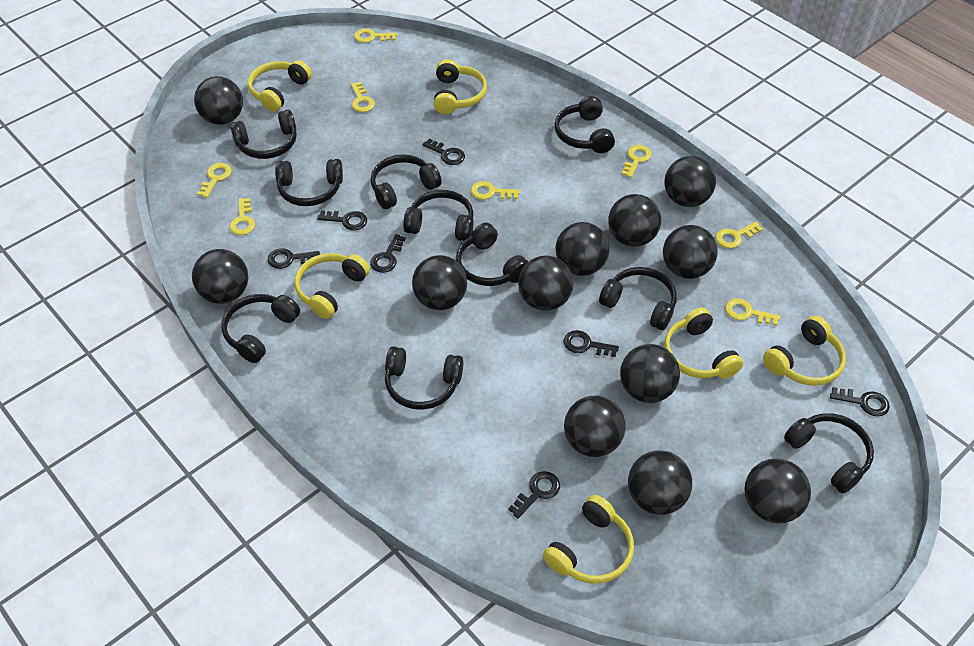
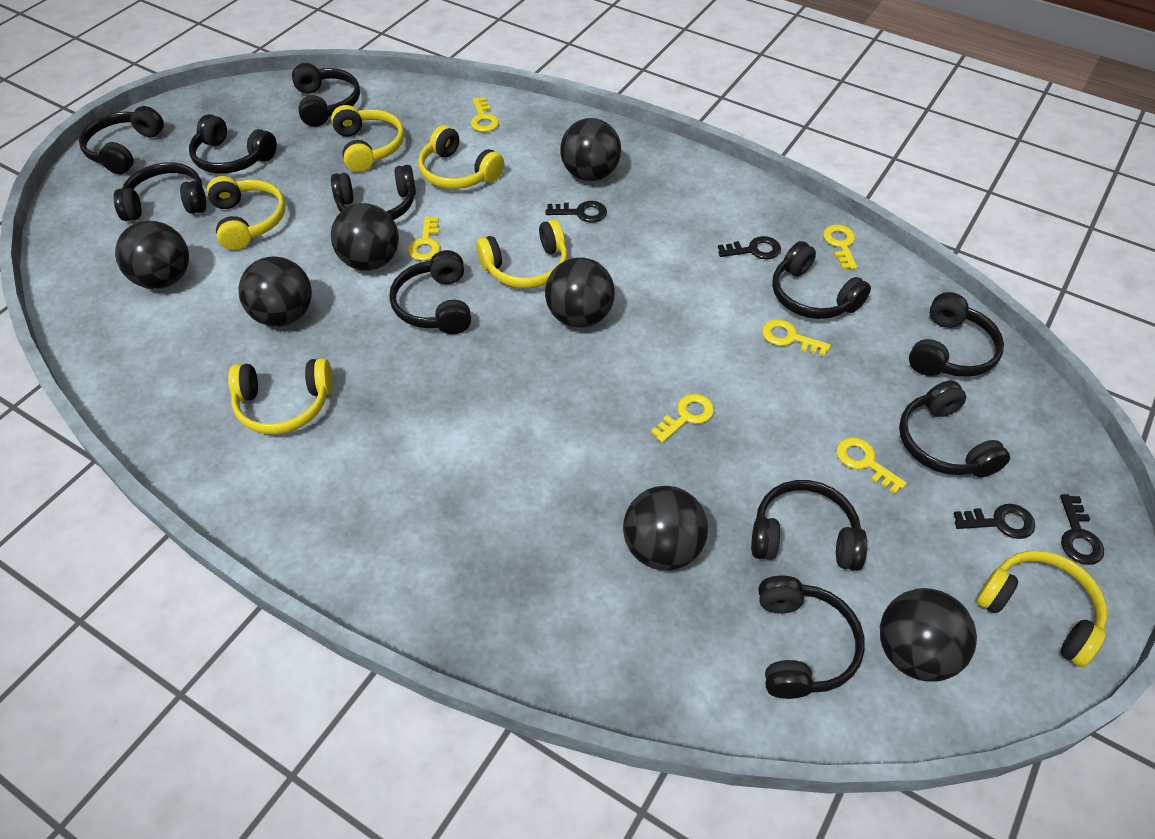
black ball: 12 -> 7
black headphones: 10 -> 11
black key: 7 -> 4
yellow key: 8 -> 6

